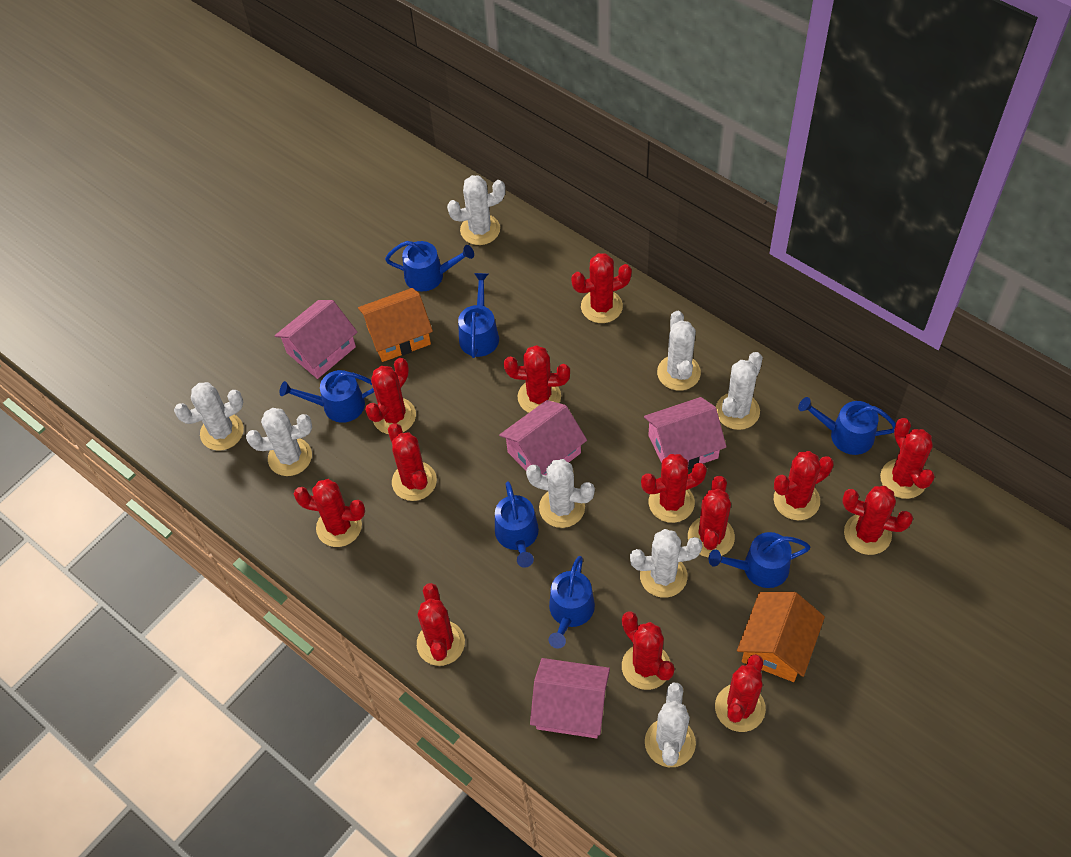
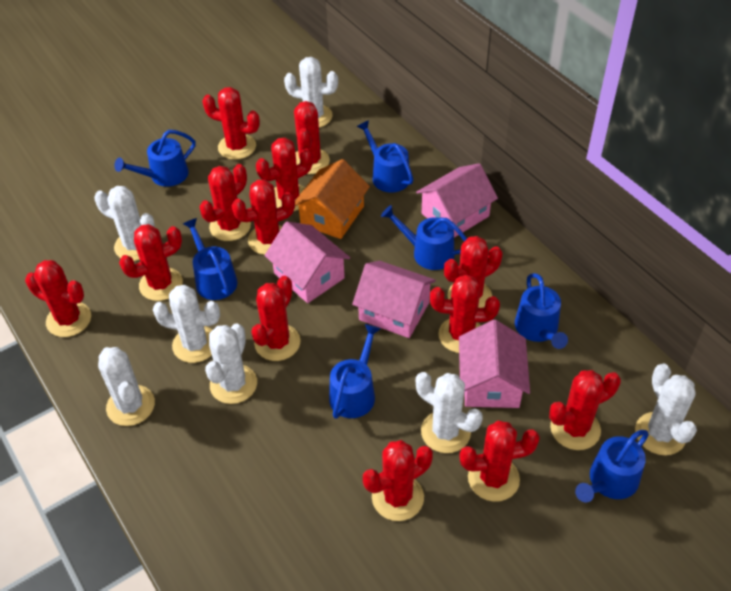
orange house: 2 -> 1
white cactus: 8 -> 7

